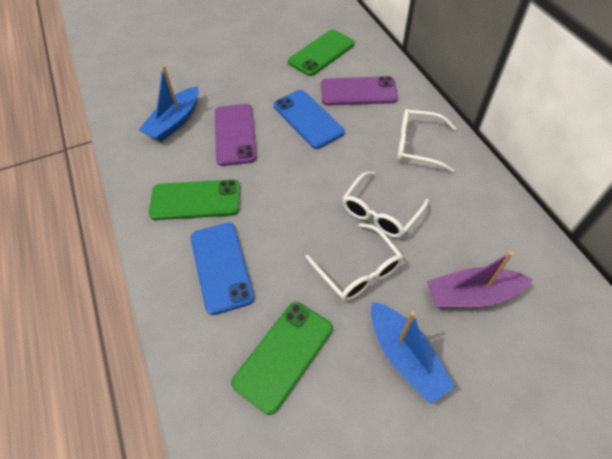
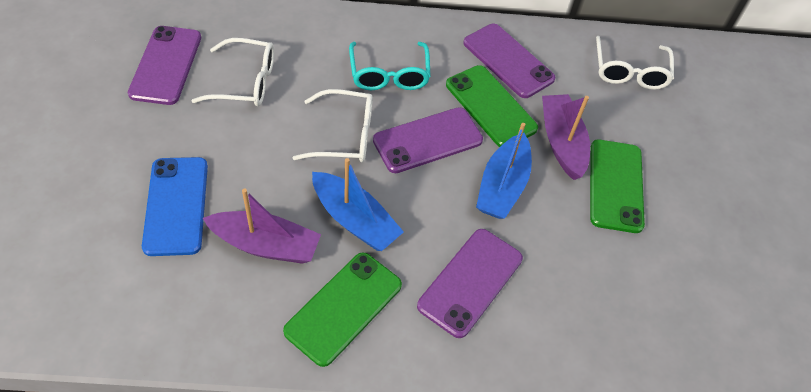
blue phone: 2 -> 1
purple boat: 1 -> 2
purple phone: 2 -> 4
turquoise glasses: 0 -> 1

